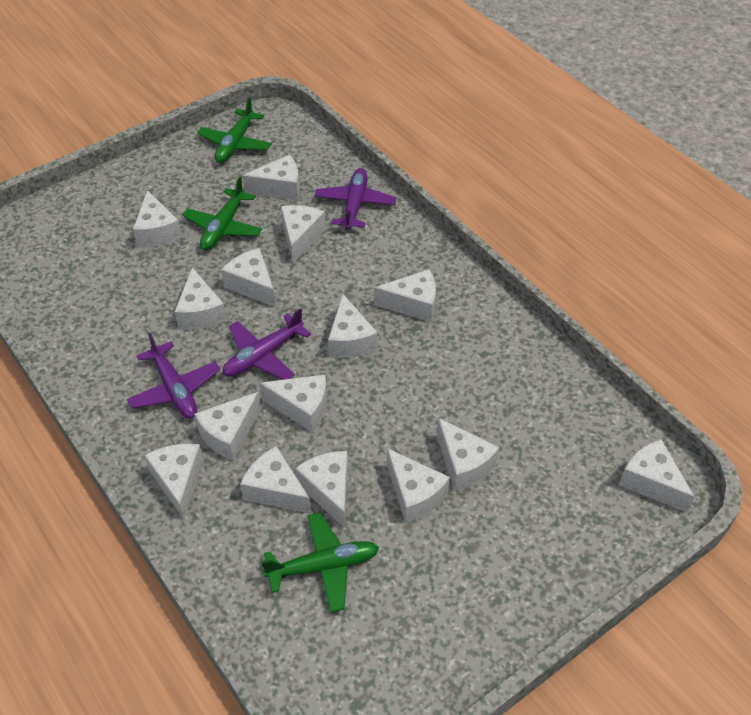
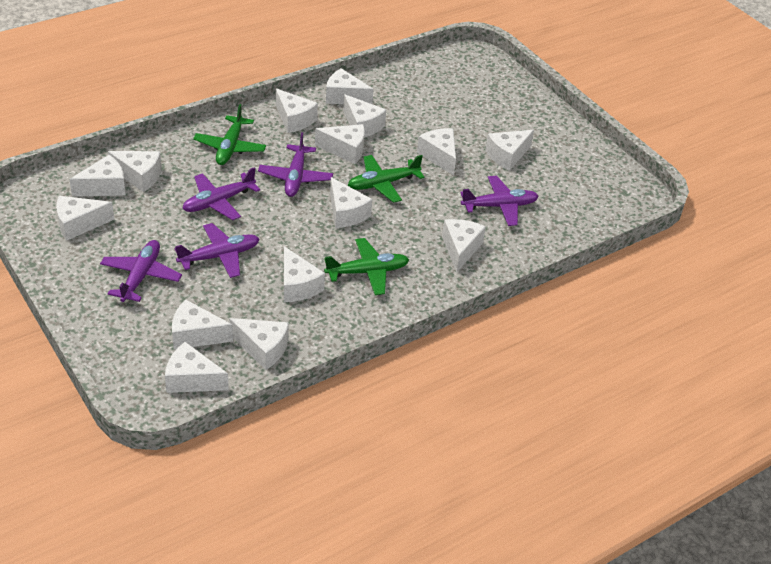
purple plane: 3 -> 5

